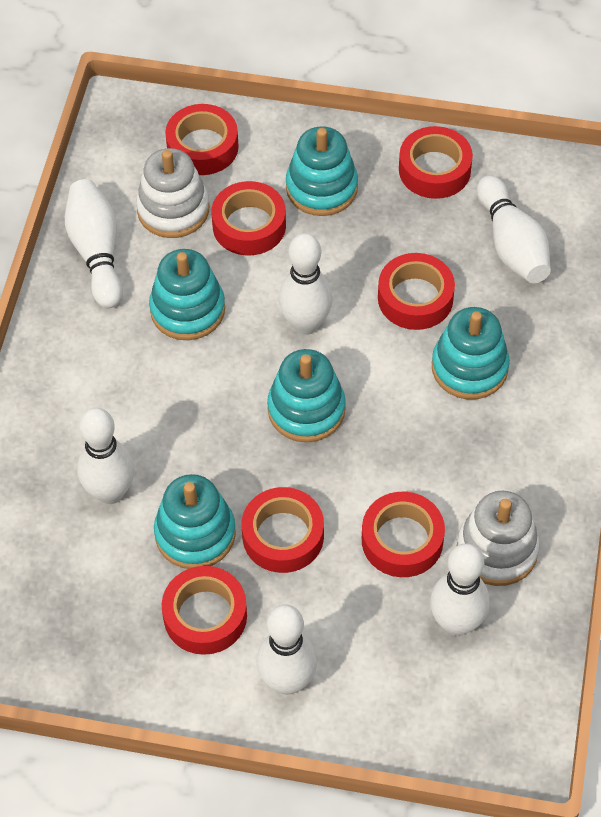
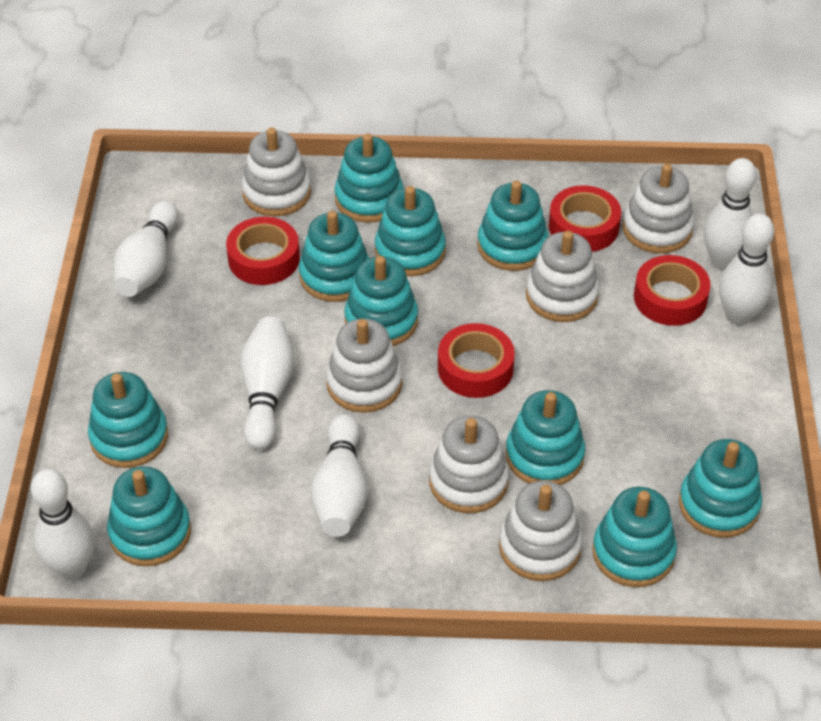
red tape: 7 -> 4
turquoise stacking toy: 5 -> 10
white stacking toy: 2 -> 6

